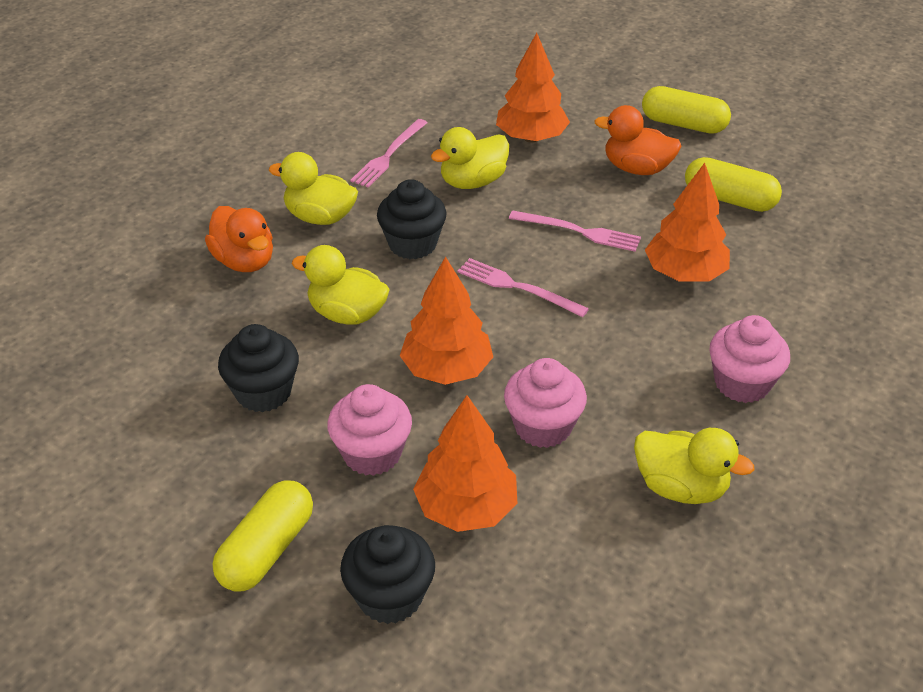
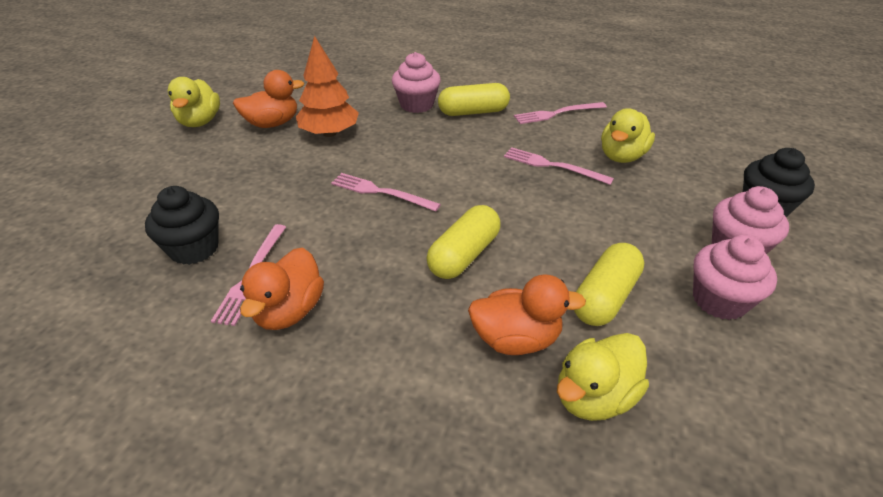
black cupcake: 3 -> 2
orange duck: 2 -> 3
orange tree: 4 -> 1
pink fork: 3 -> 4
yellow duck: 4 -> 3

